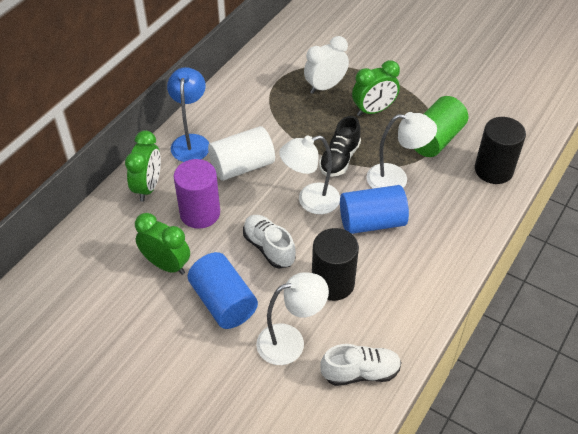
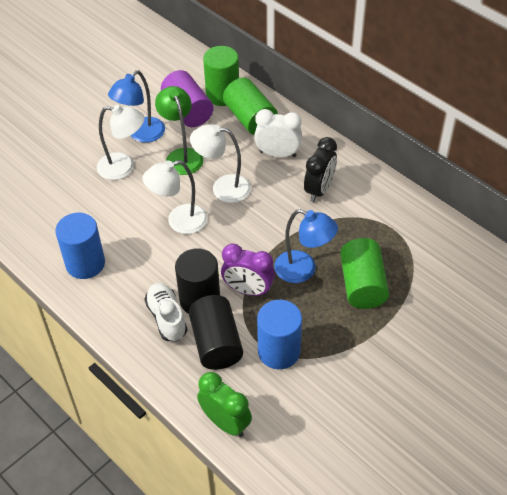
black clock: 0 -> 1
black shoe: 1 -> 0
blue lamp: 1 -> 2
green clock: 3 -> 1
green cylinder: 1 -> 3
green lamp: 0 -> 1
purple clock: 0 -> 1
white cylinder: 1 -> 0
white shoe: 2 -> 1

